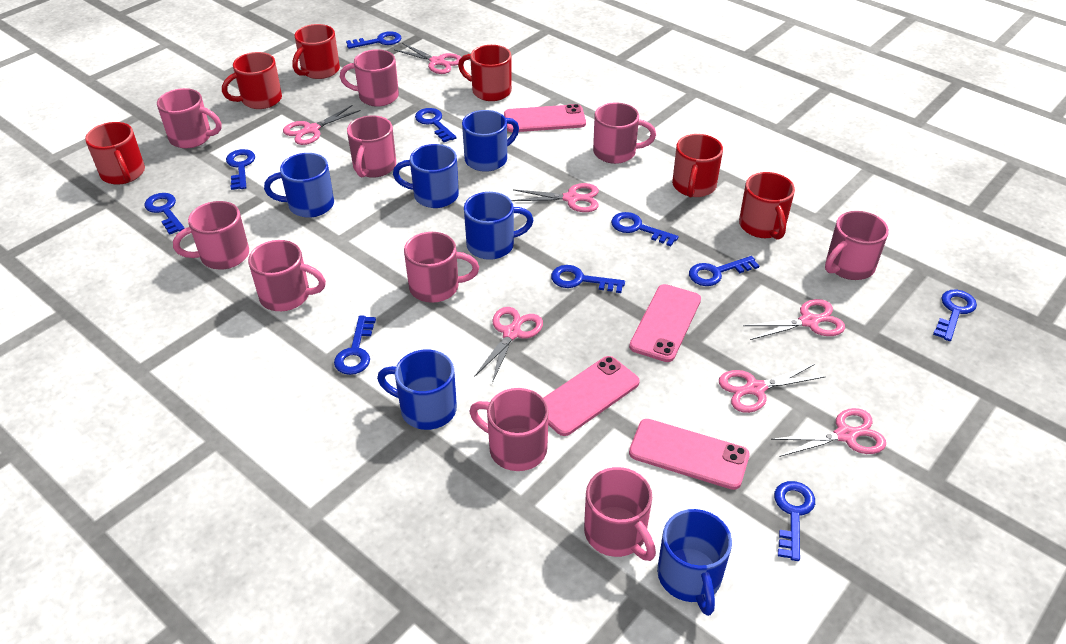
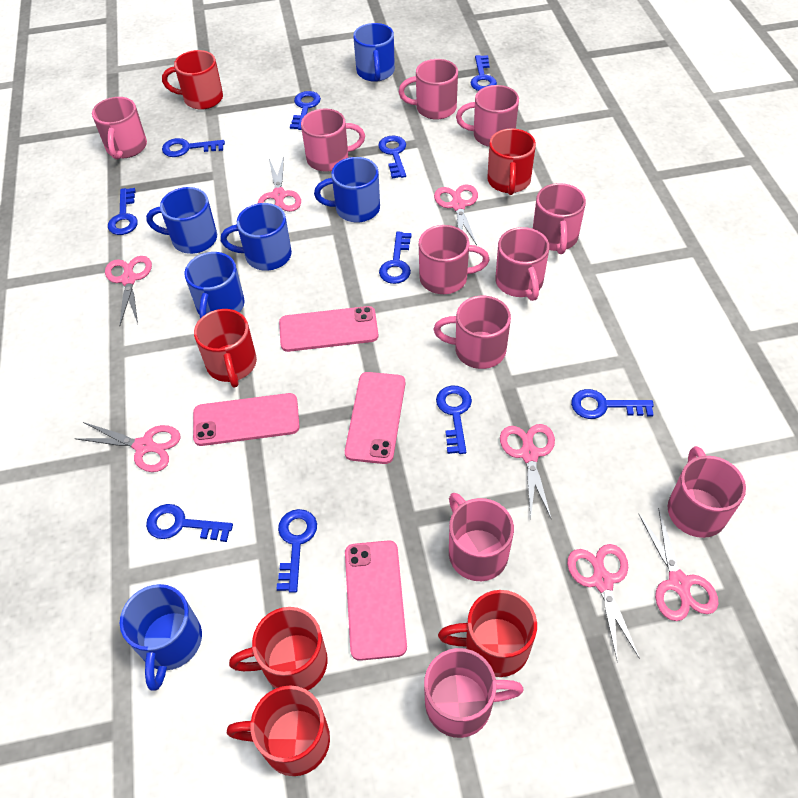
pink mug: 10 -> 11

